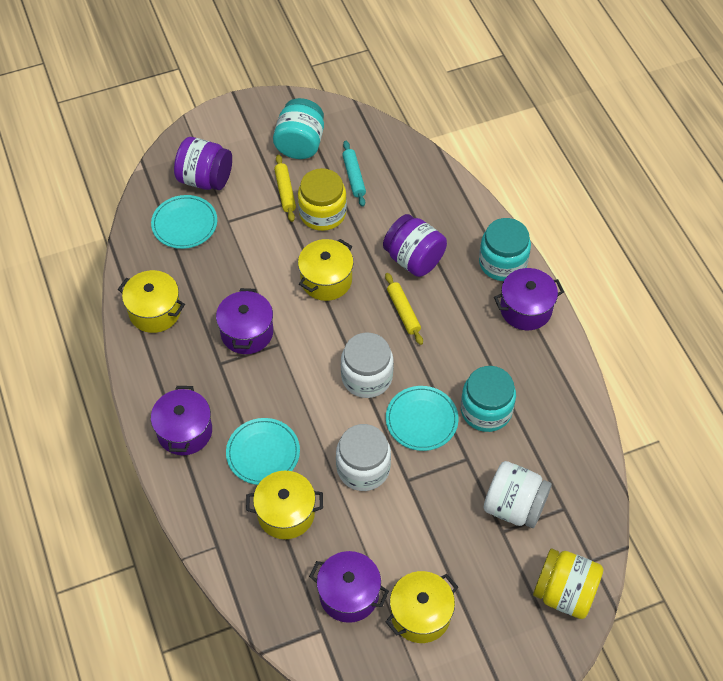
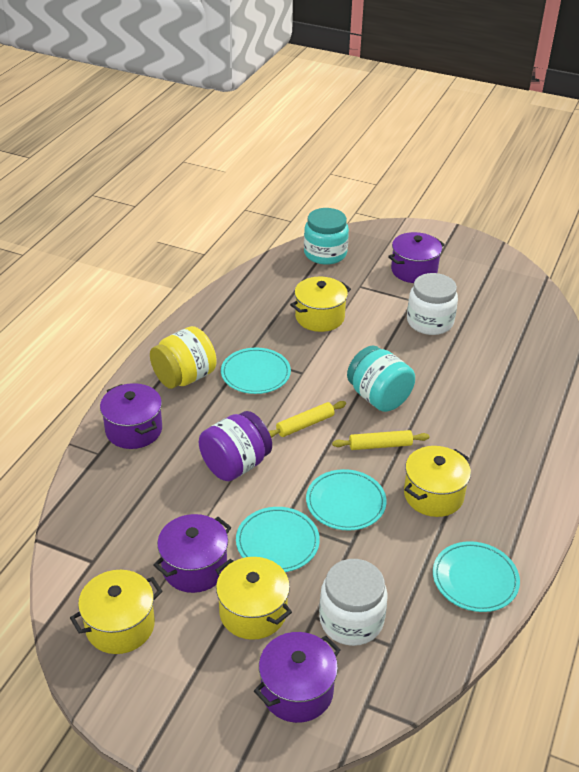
purple jar: 2 -> 1
turquoise jar: 3 -> 2
turquoise plate: 3 -> 4
turquoise rolling pin: 1 -> 0
white jar: 3 -> 2
yellow jar: 2 -> 1

